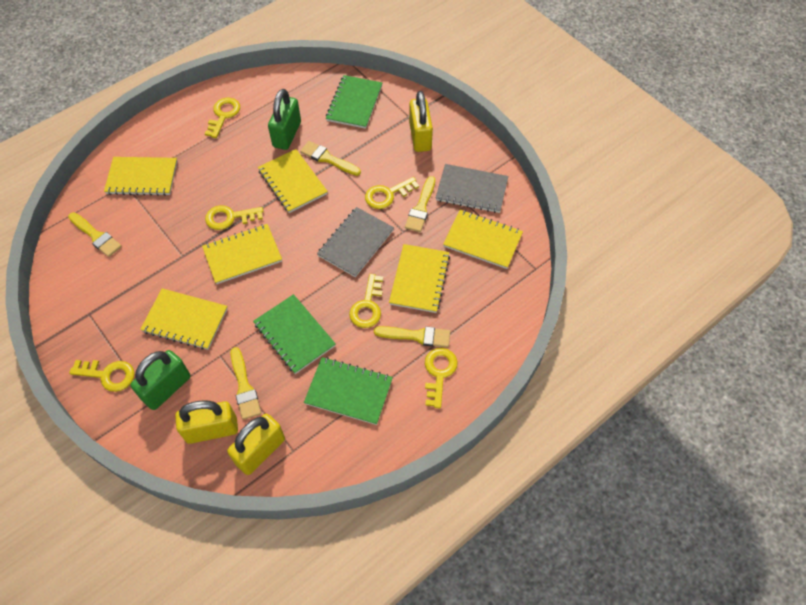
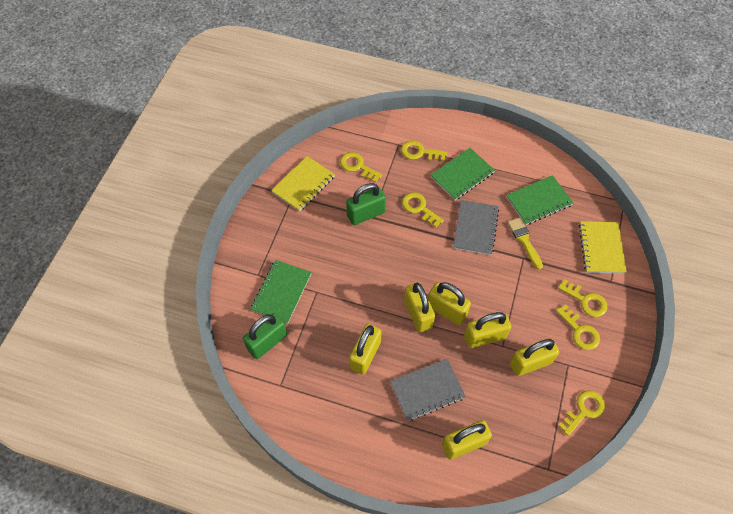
yellow brush: 5 -> 1
yellow notebook: 6 -> 2
yellow padlock: 3 -> 6

